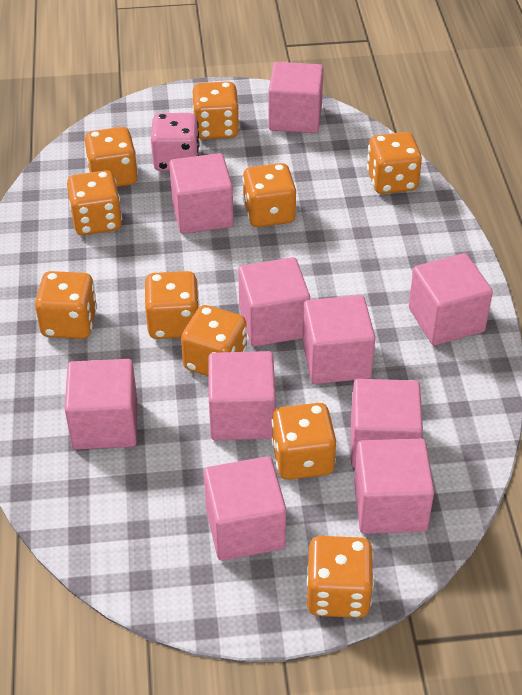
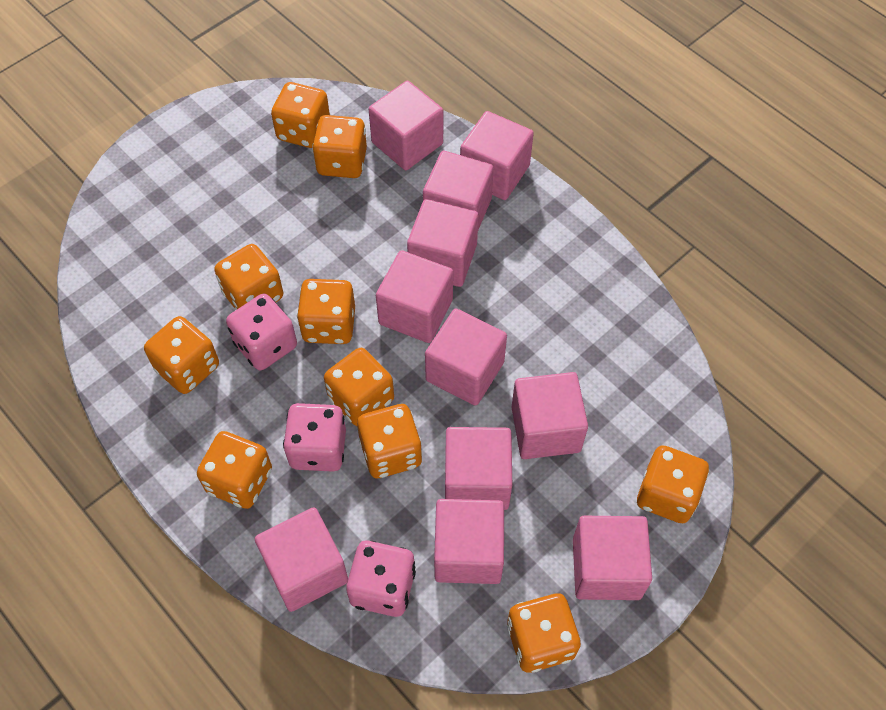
pink cube: 10 -> 11
pink dice: 1 -> 3

